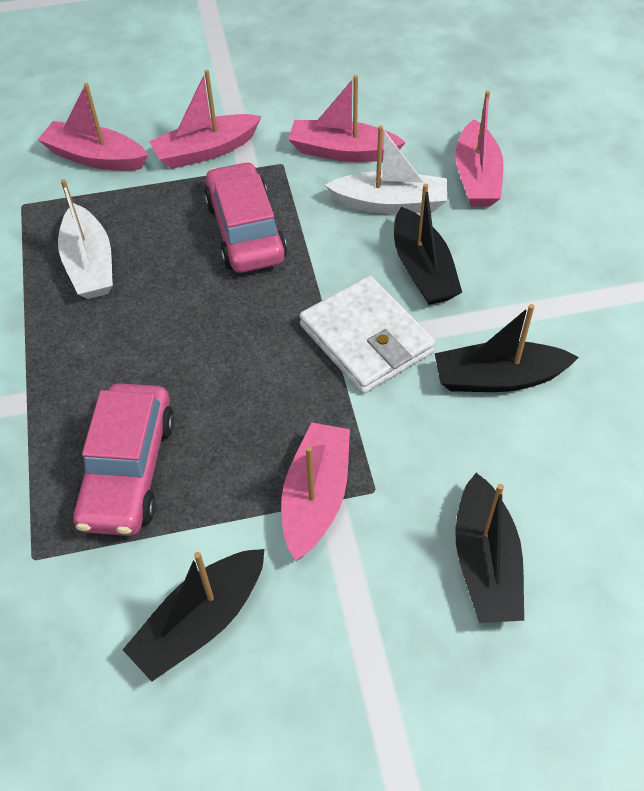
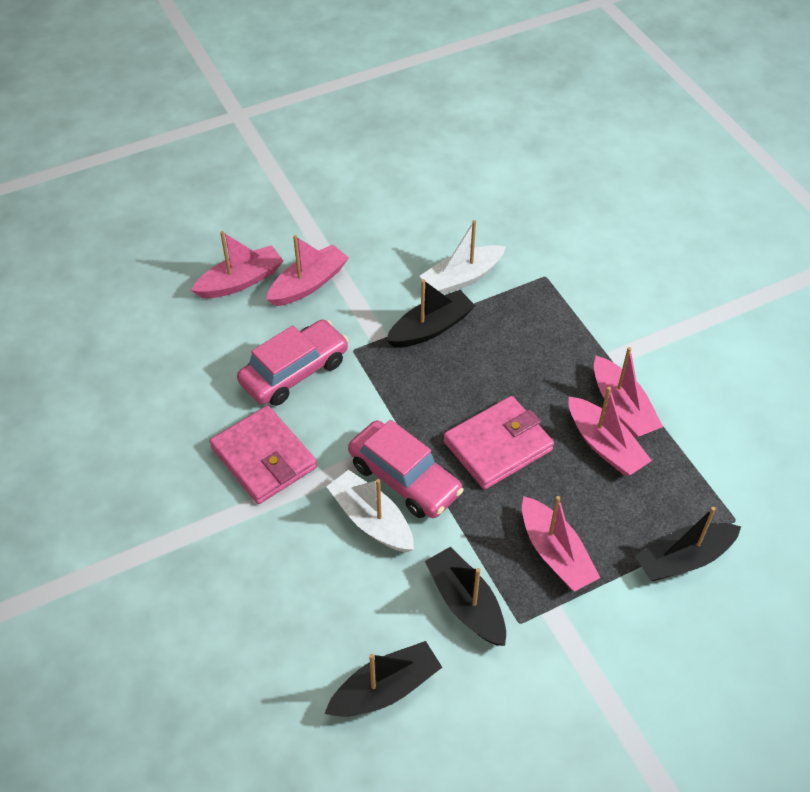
pink wallet: 0 -> 2
white wallet: 1 -> 0

